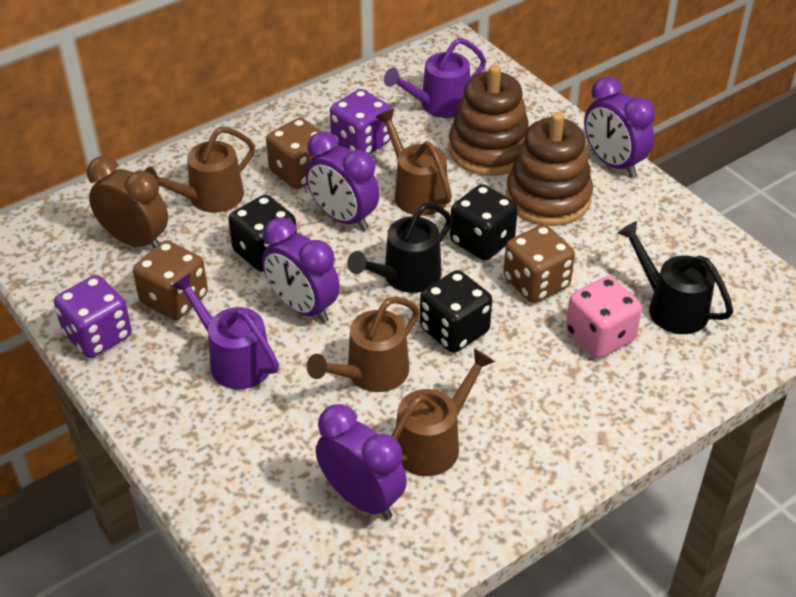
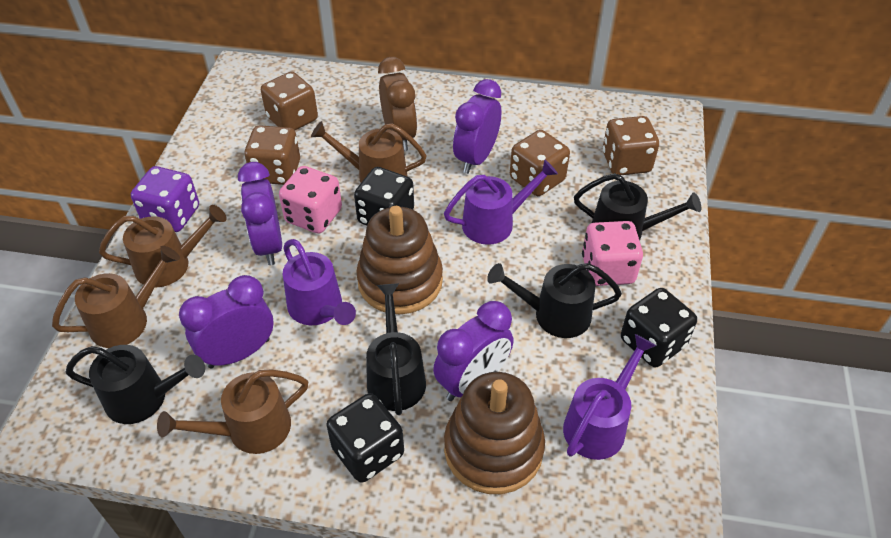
black watering can: 2 -> 4
brown dice: 3 -> 4
pink dice: 1 -> 2
purple dice: 2 -> 1
purple watering can: 2 -> 3

